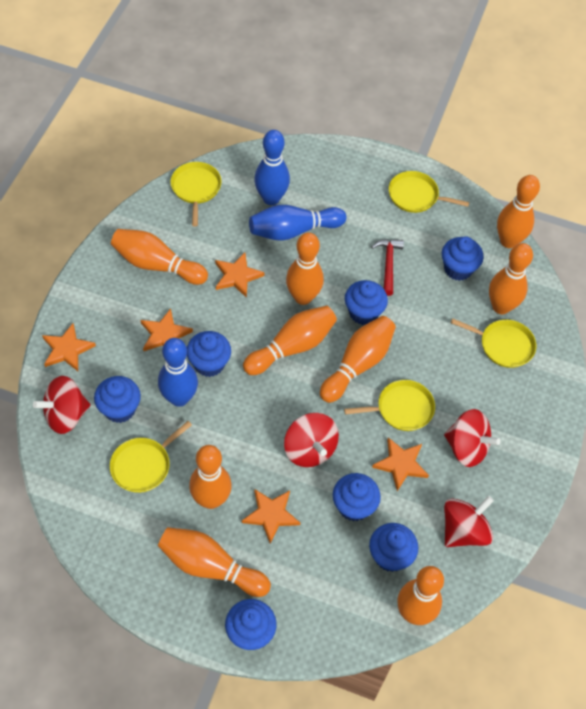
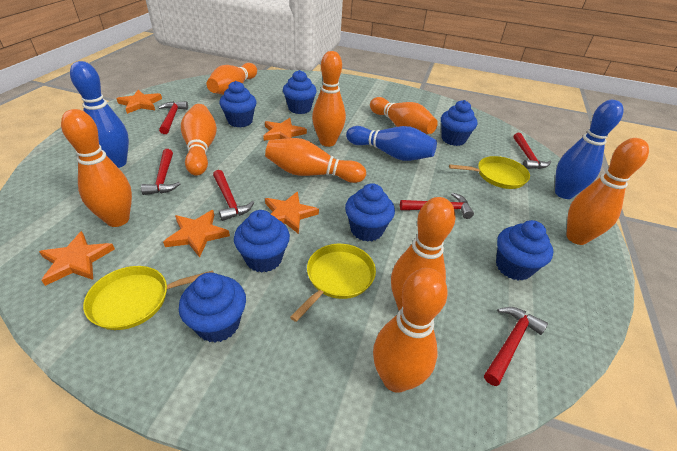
red hammer: 1 -> 6
red spinning top: 4 -> 0
yellow pan: 5 -> 3

